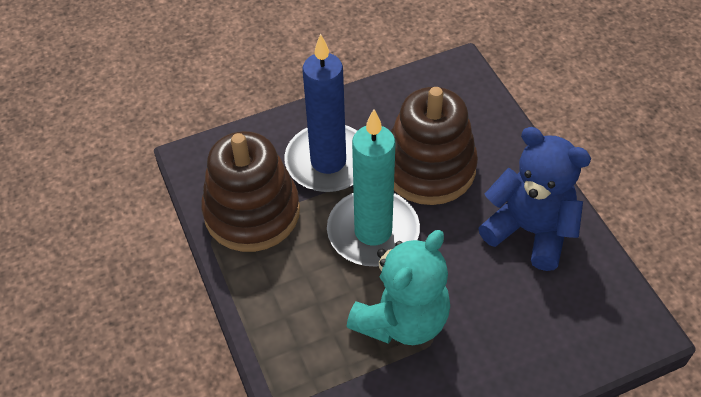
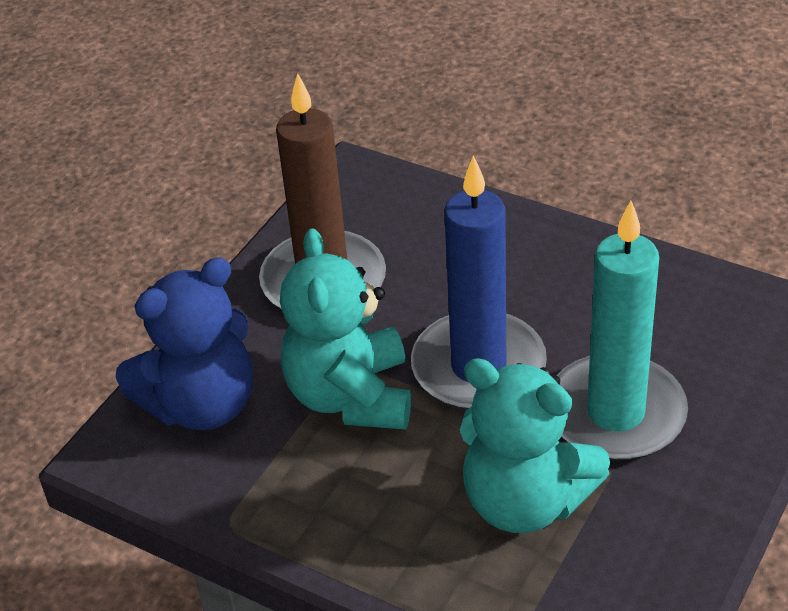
brown candle: 0 -> 1
brown stacking toy: 2 -> 0
turquoise teddy bear: 1 -> 2

